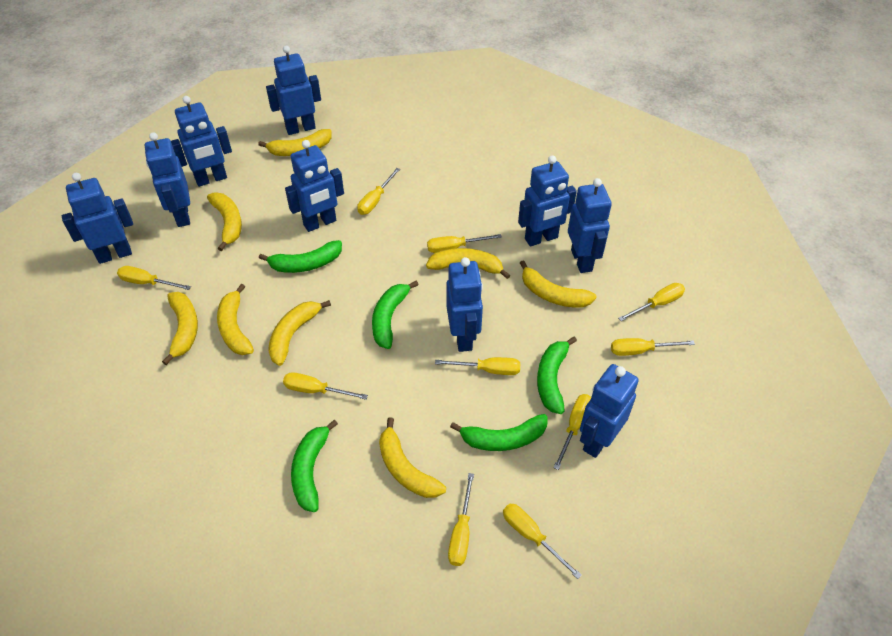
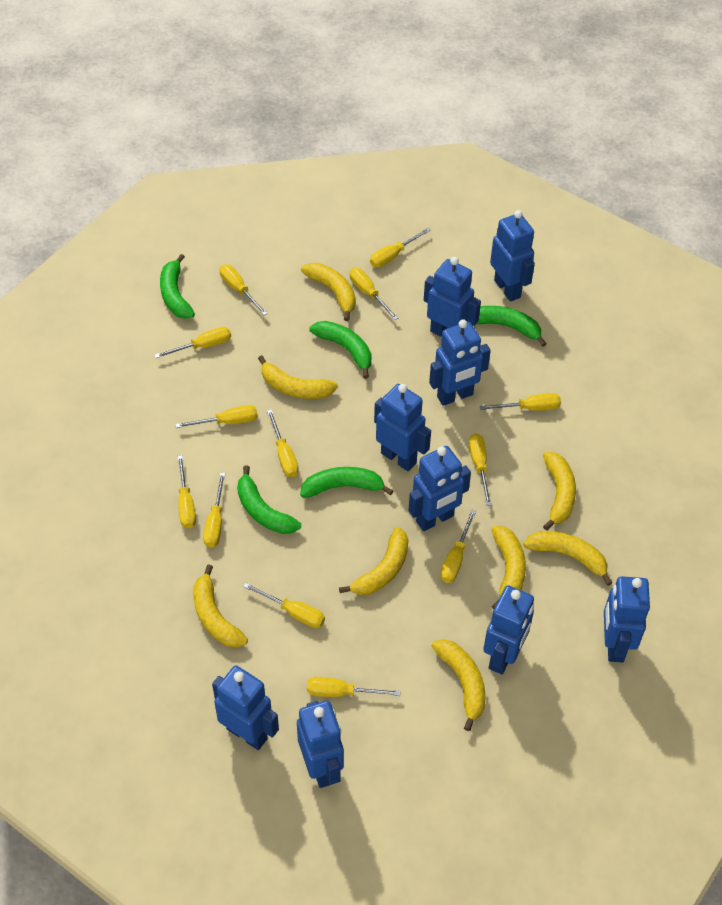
yellow screwdriver: 10 -> 13

